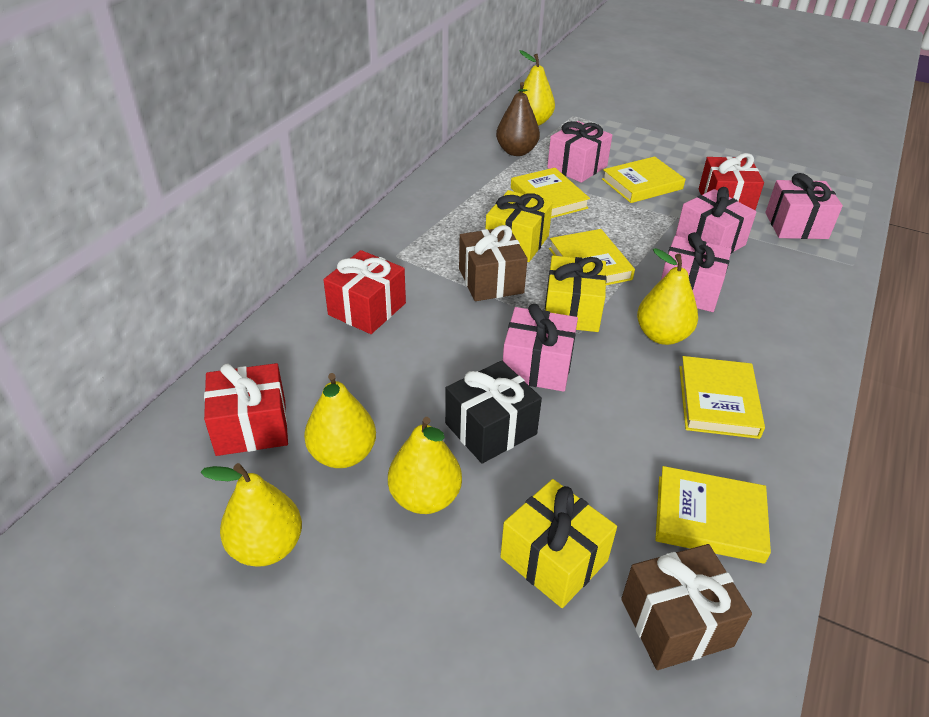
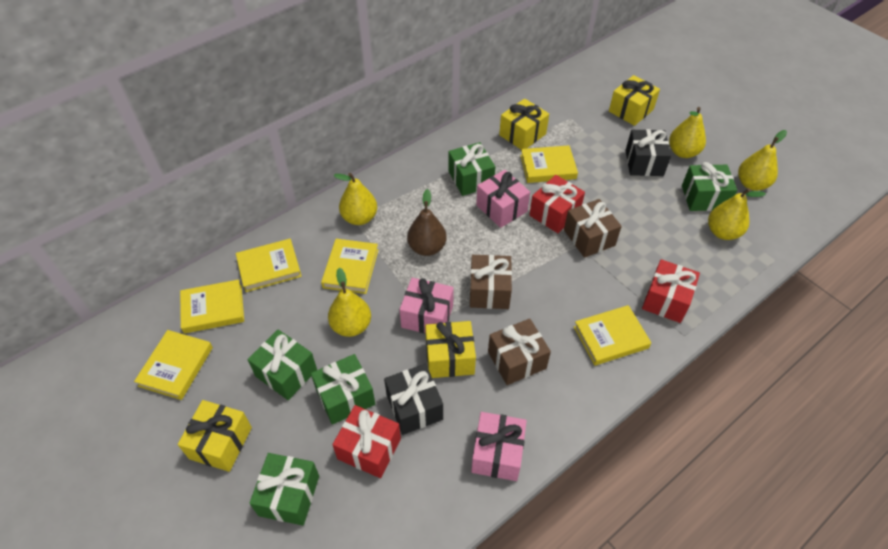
black gift: 1 -> 2
brown gift: 2 -> 3
green gift: 0 -> 5
pink gift: 5 -> 3
yellow book: 5 -> 6
yellow gift: 3 -> 4

